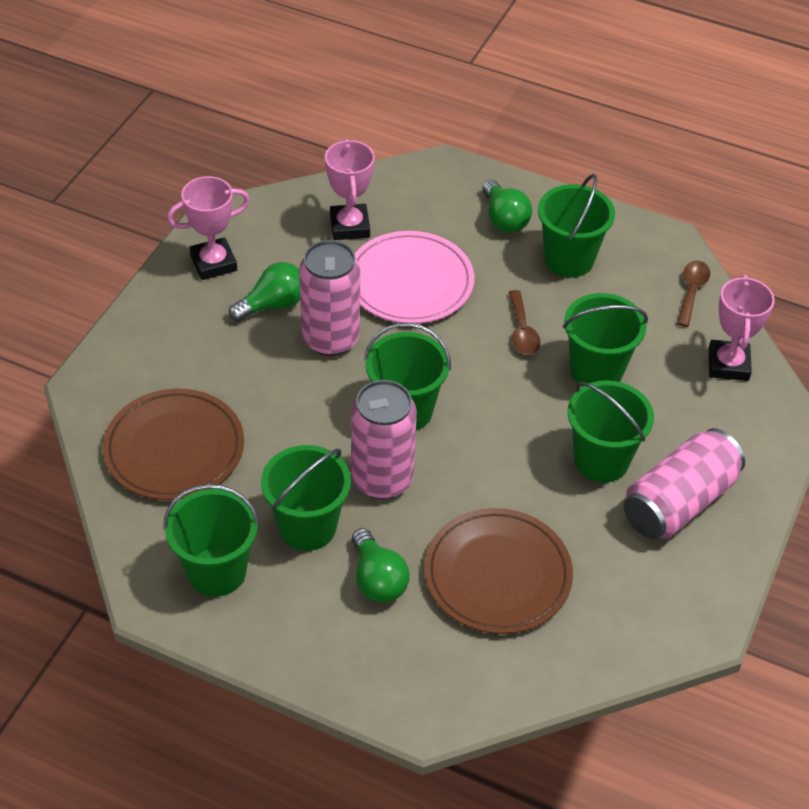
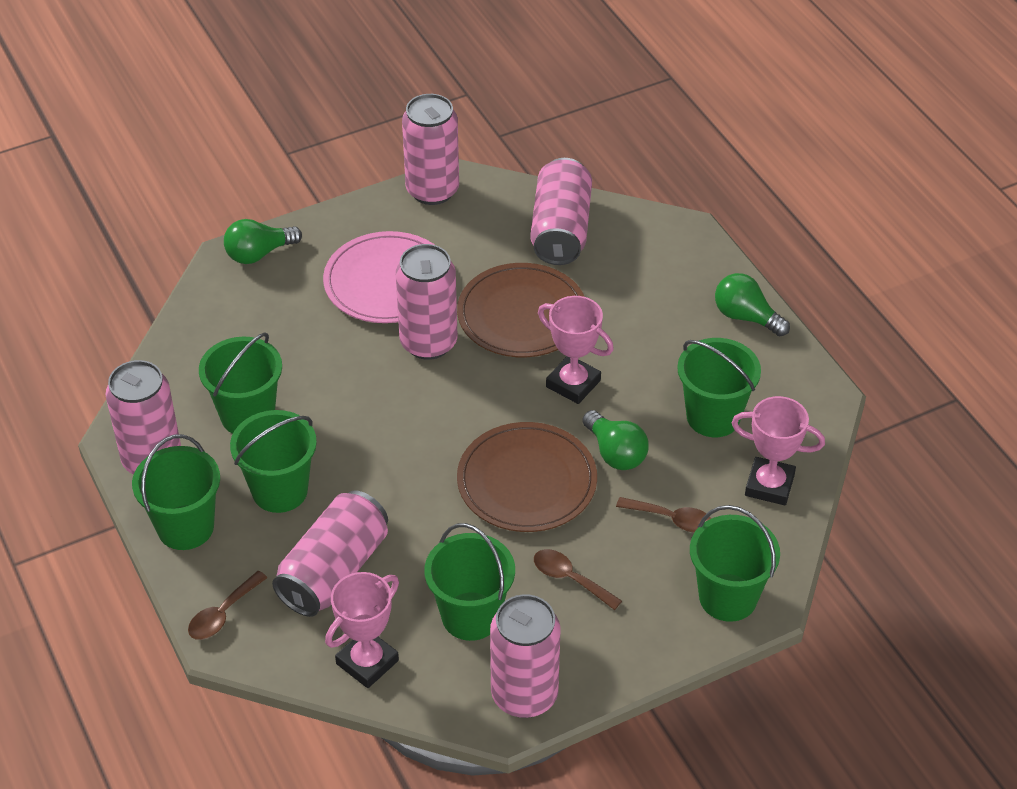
brown spoon: 2 -> 3
pink can: 3 -> 6

